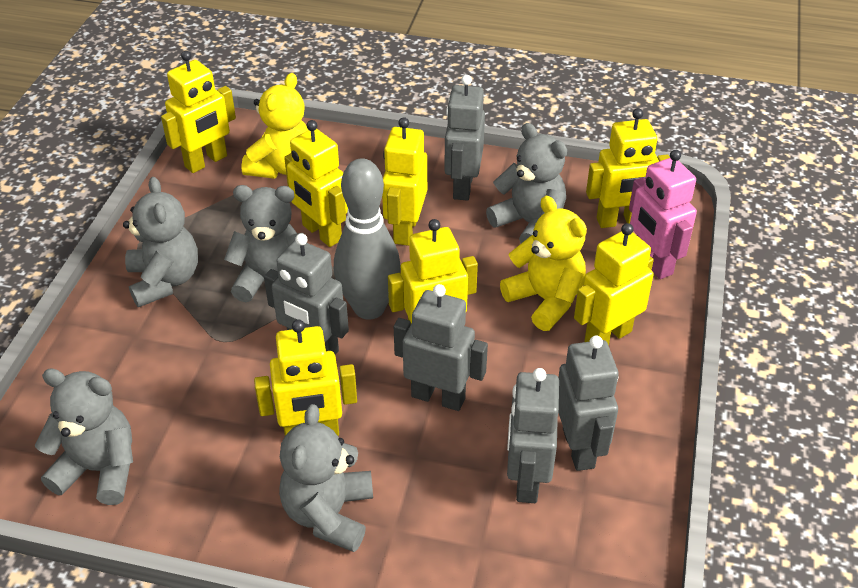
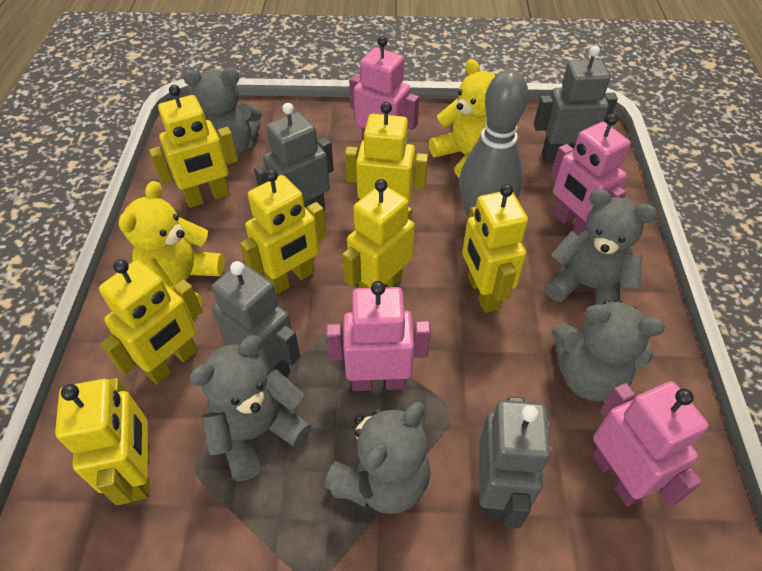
grey robot: 5 -> 4
pink robot: 1 -> 4

